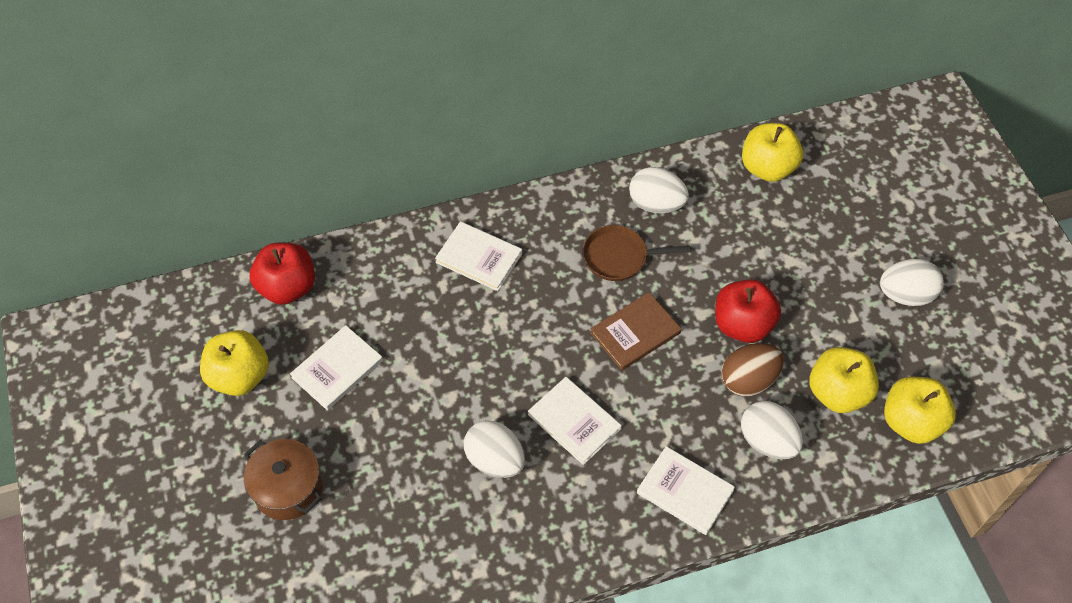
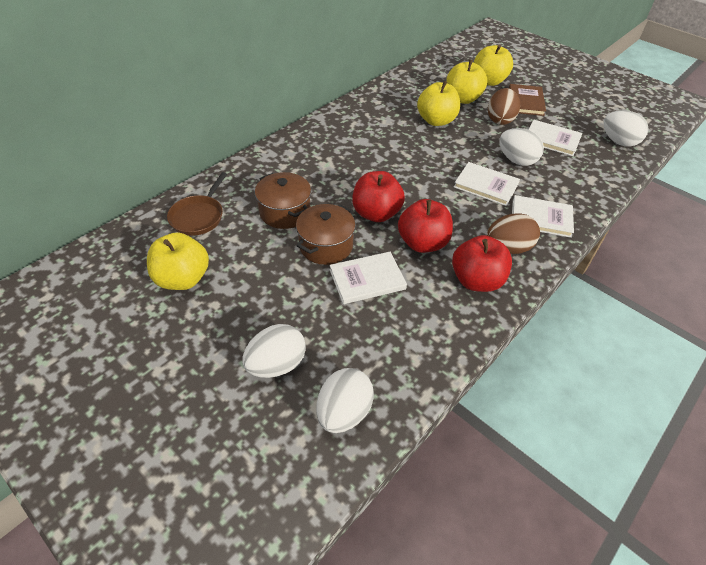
brown egg: 1 -> 2
brown pot: 1 -> 2
red apple: 2 -> 3

